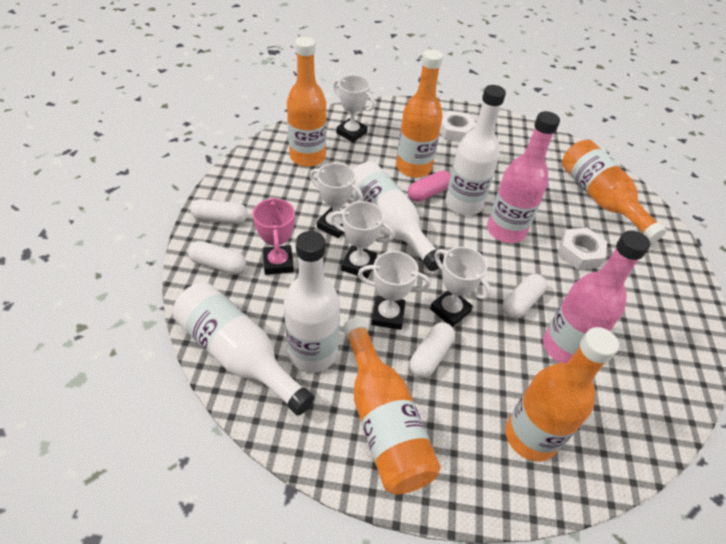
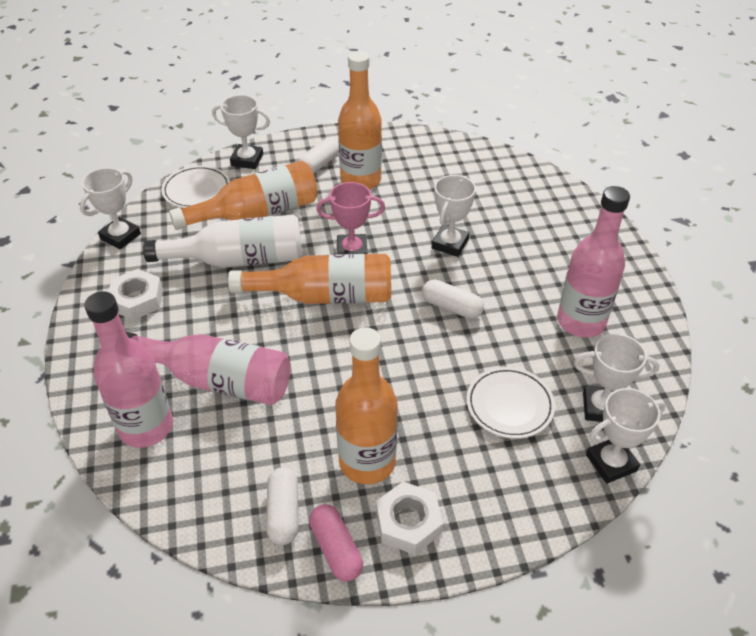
orange bottle: 5 -> 4
pink bottle: 2 -> 3
white bottle: 4 -> 1
white capsule: 4 -> 3
white plate: 0 -> 2

